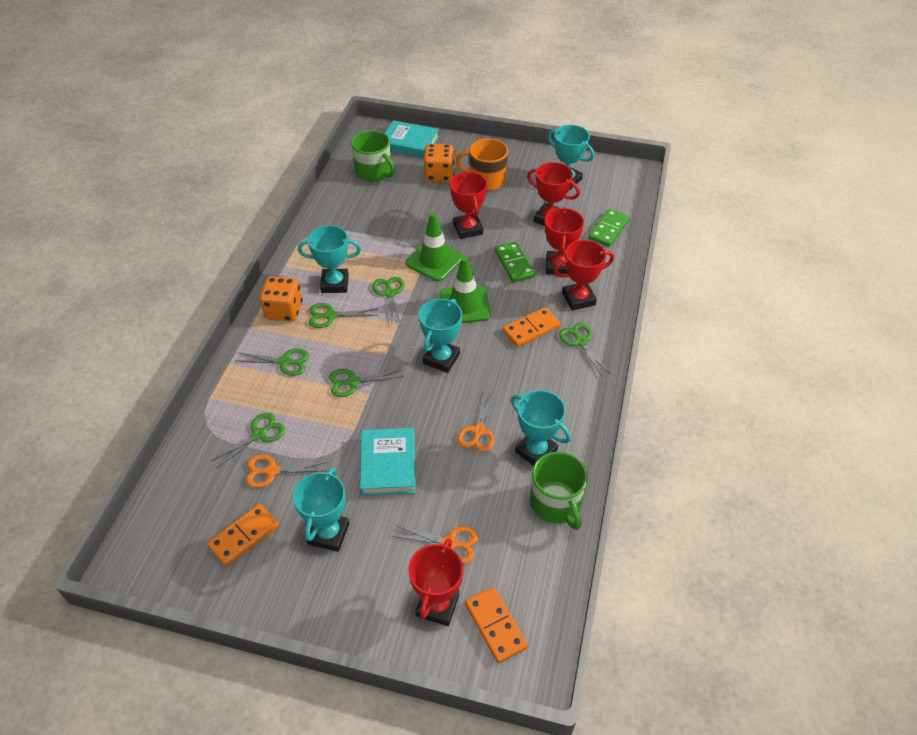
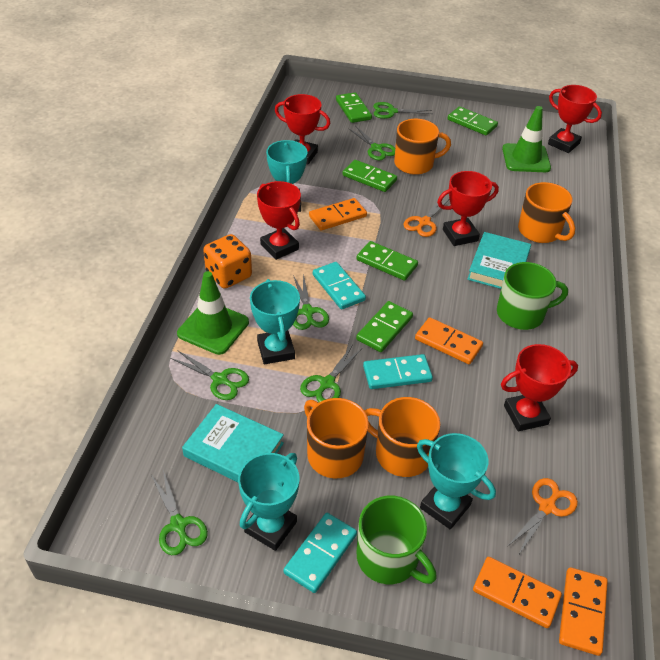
green domino: 2 -> 5
orange dice: 2 -> 1
orange domino: 3 -> 4
orange mug: 1 -> 4
orange scissors: 3 -> 2
turquoise domino: 0 -> 3
turquoise trophy: 5 -> 4

